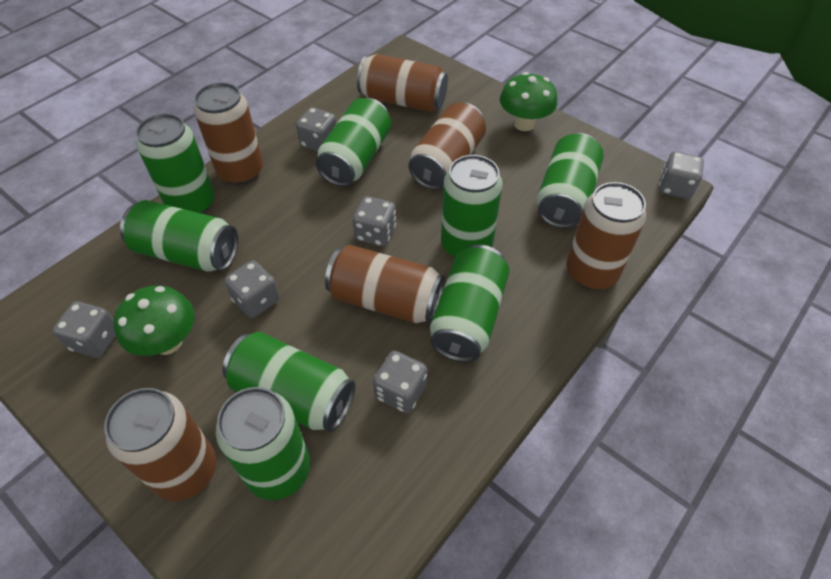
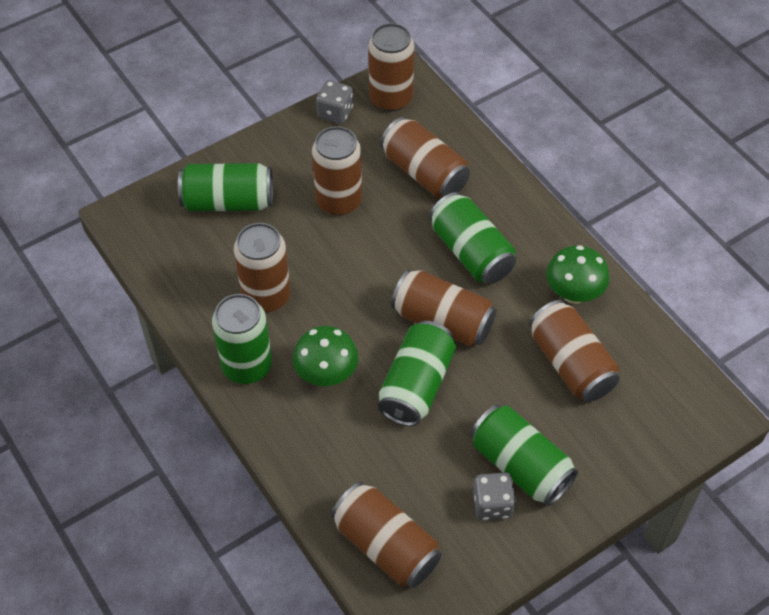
brown can: 6 -> 7
green can: 8 -> 5
grey dice: 6 -> 2

